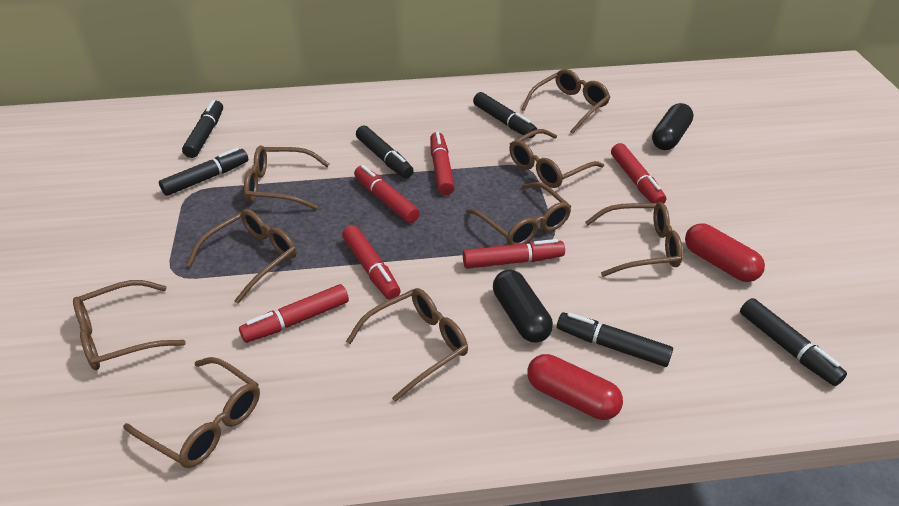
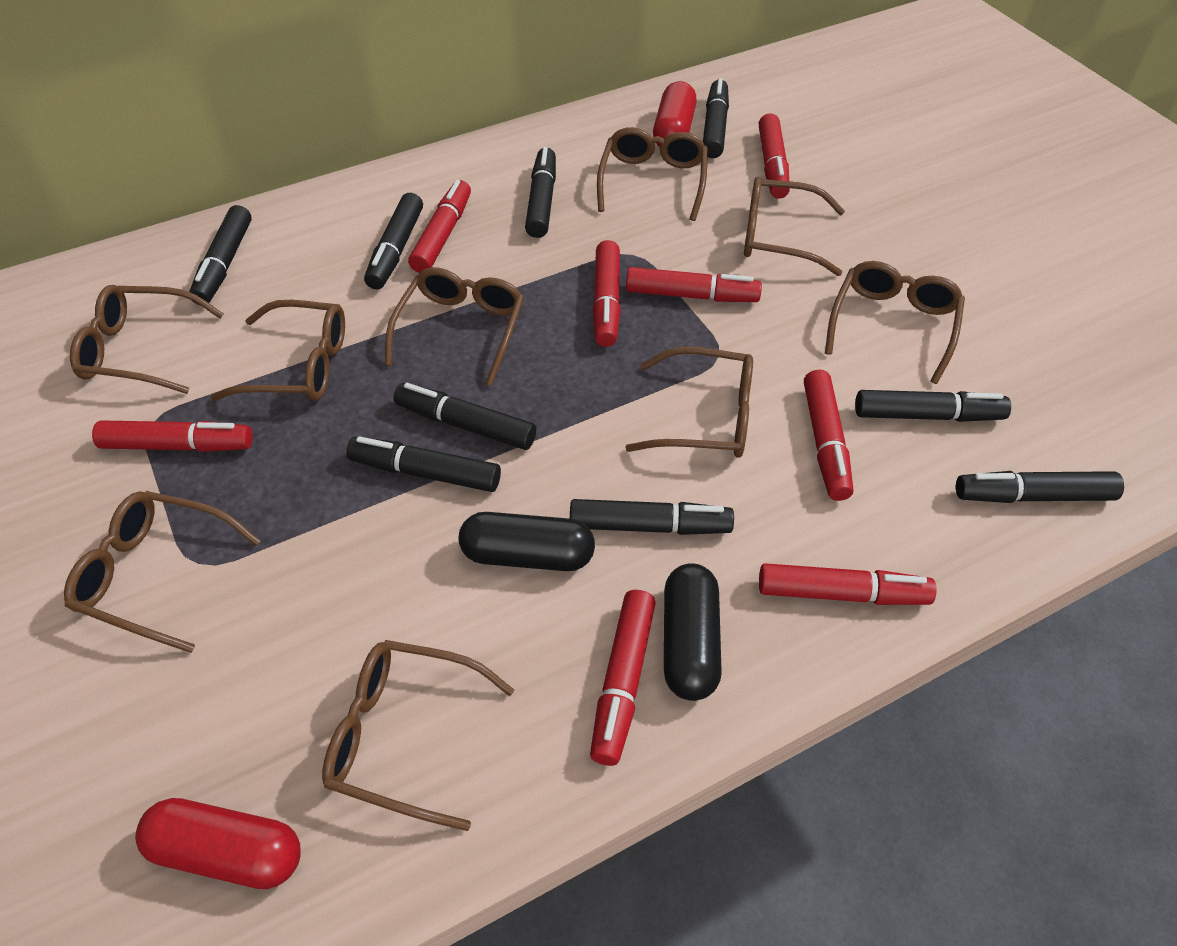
black marker: 6 -> 9
red marker: 6 -> 8

